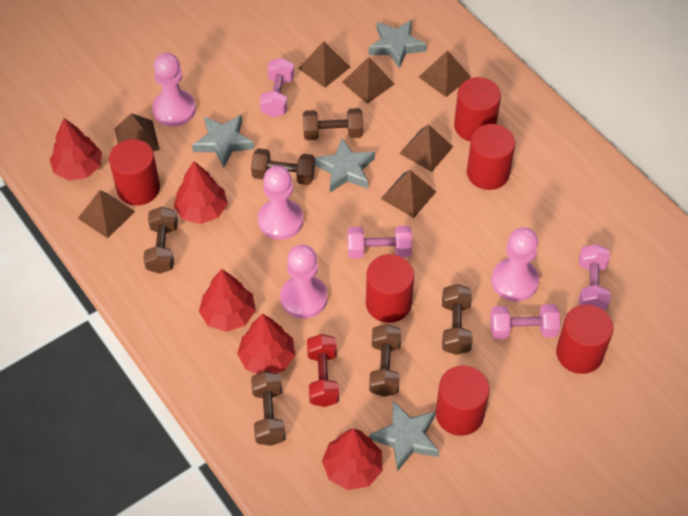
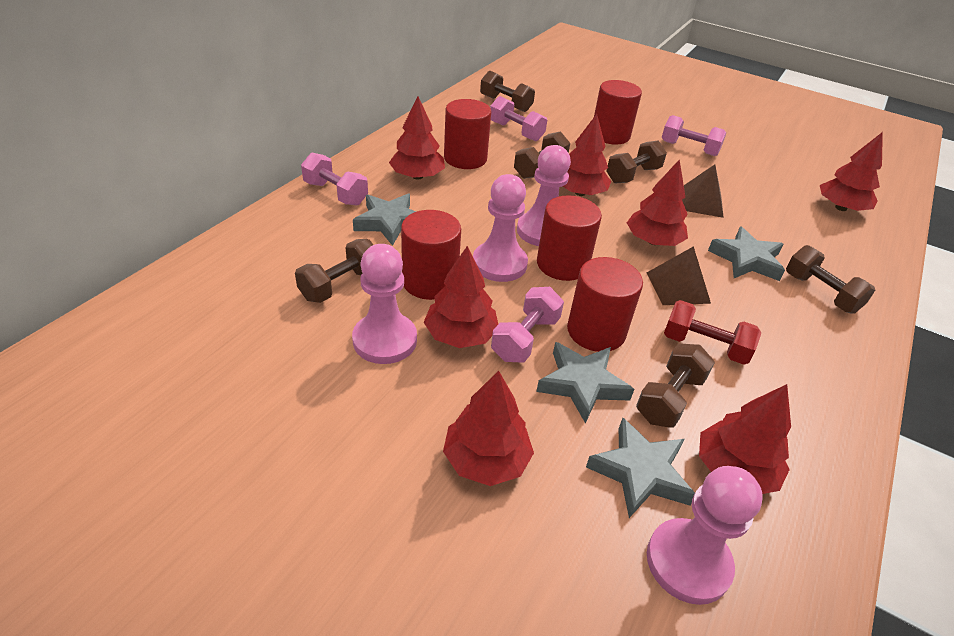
brown pyramid: 7 -> 2
red cylinder: 6 -> 5
red tree: 5 -> 7

